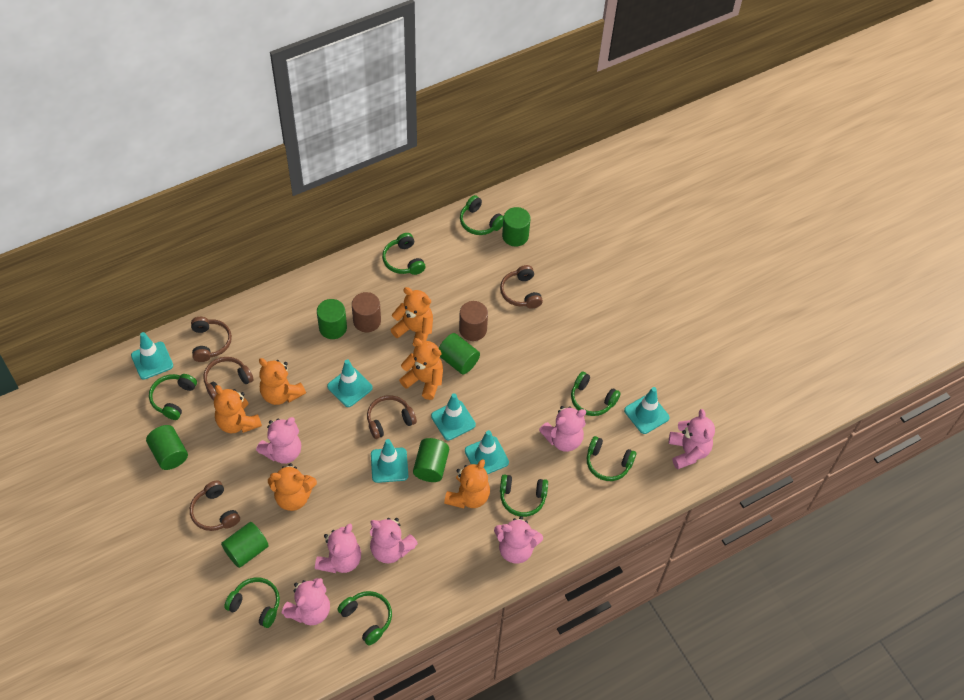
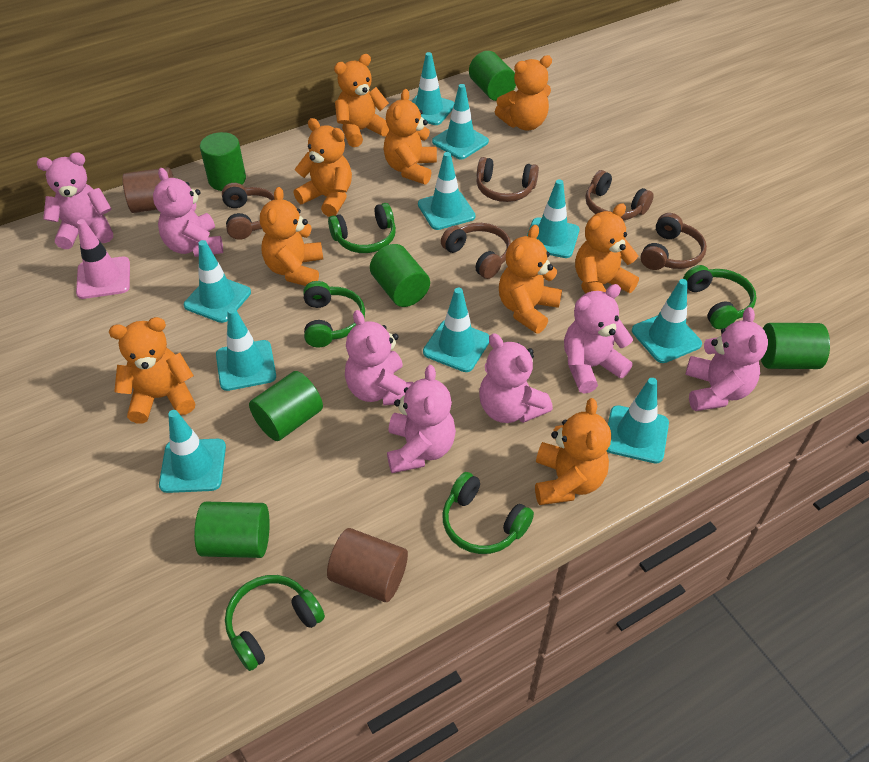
green headphones: 8 -> 5
orange teddy bear: 6 -> 9
pink traffic cone: 0 -> 1
turquoise traffic cone: 6 -> 10

